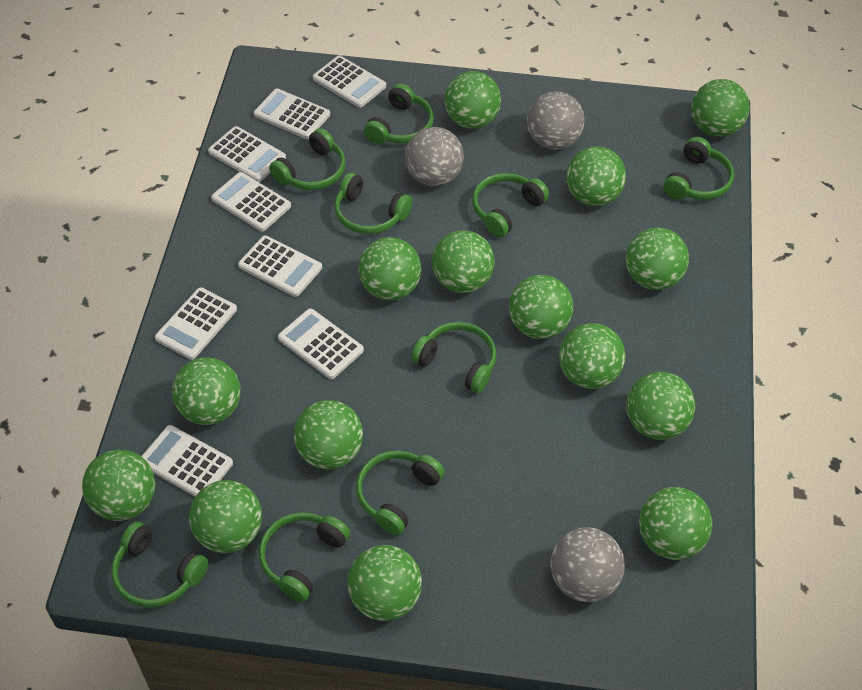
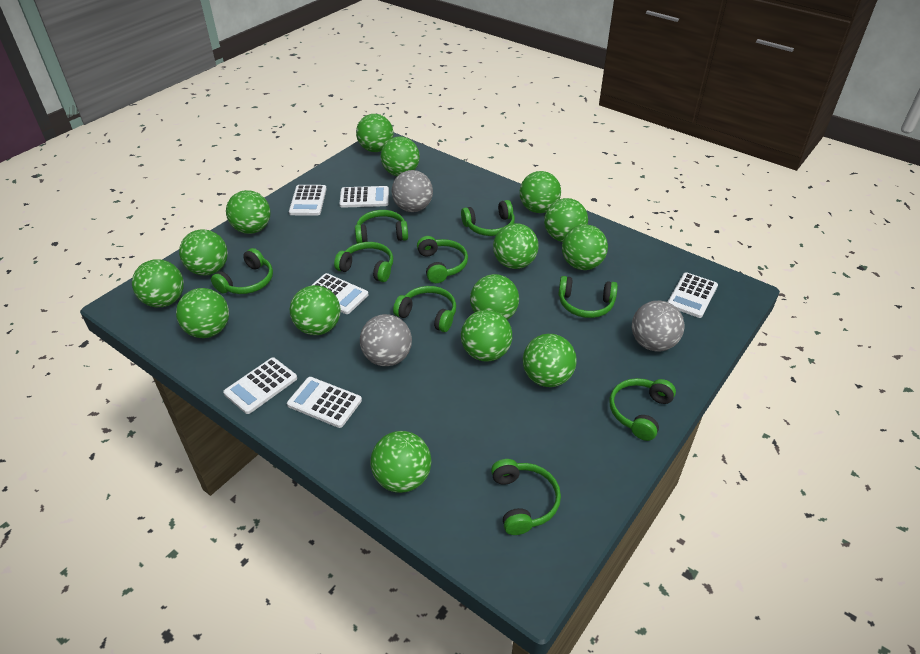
white calculator: 8 -> 6

